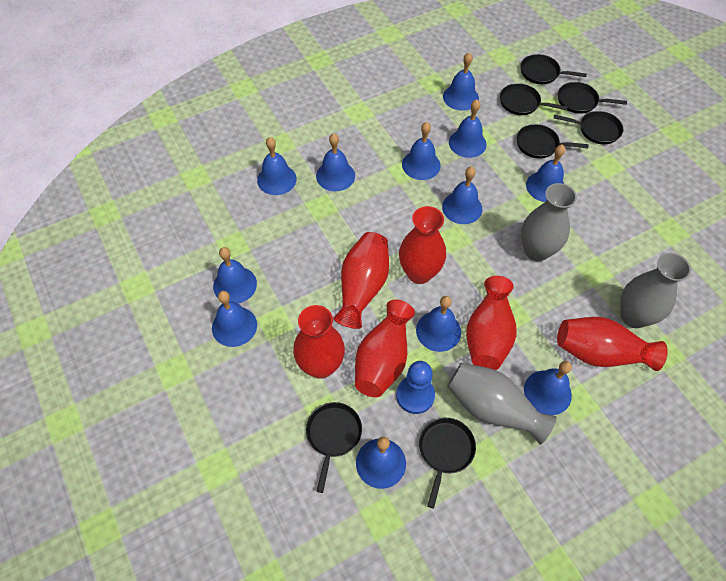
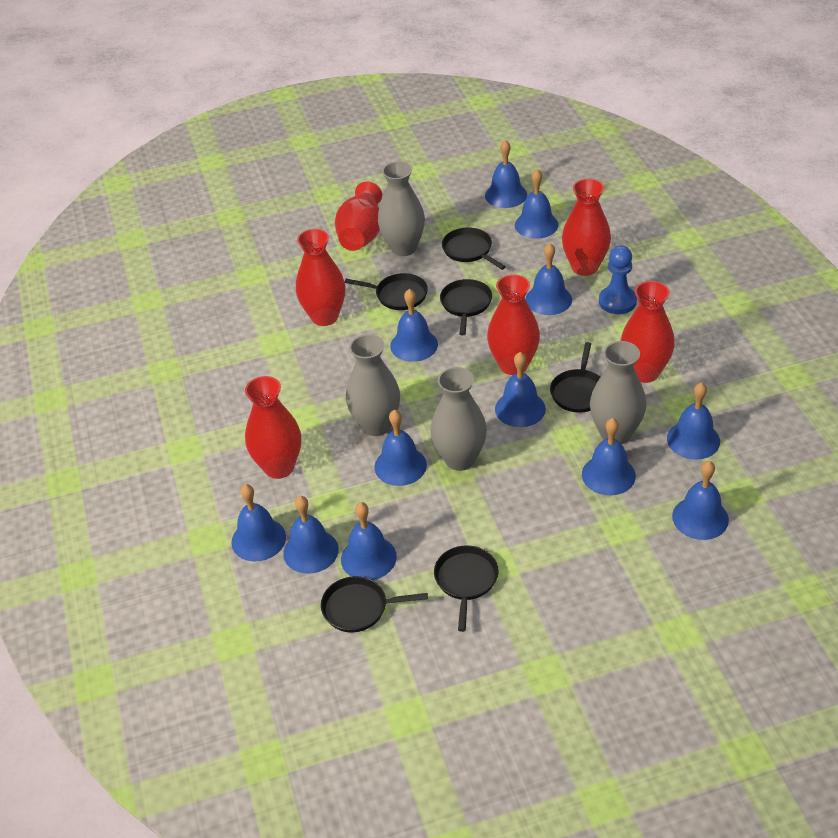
black pan: 7 -> 6
grey vase: 3 -> 4

